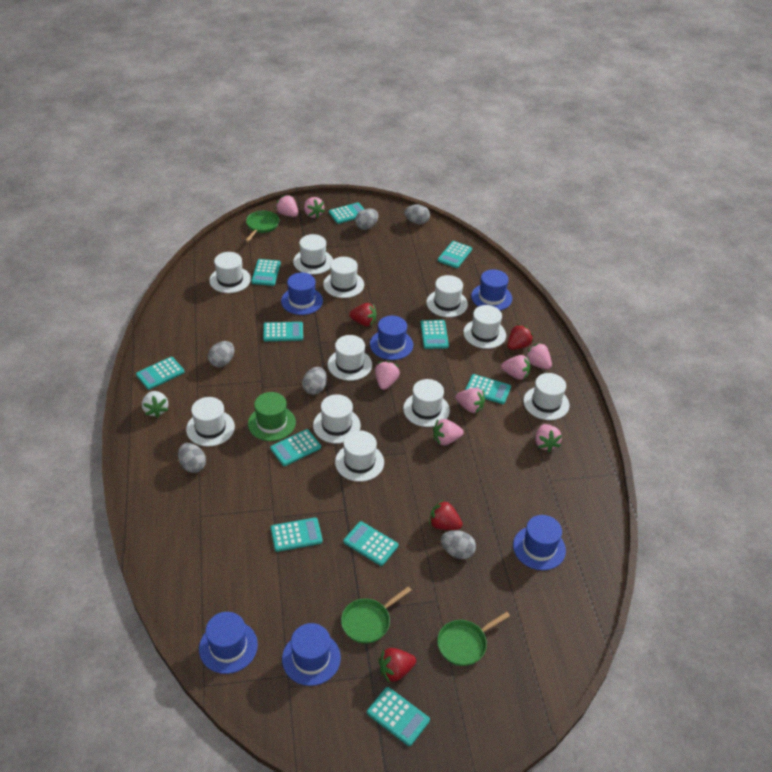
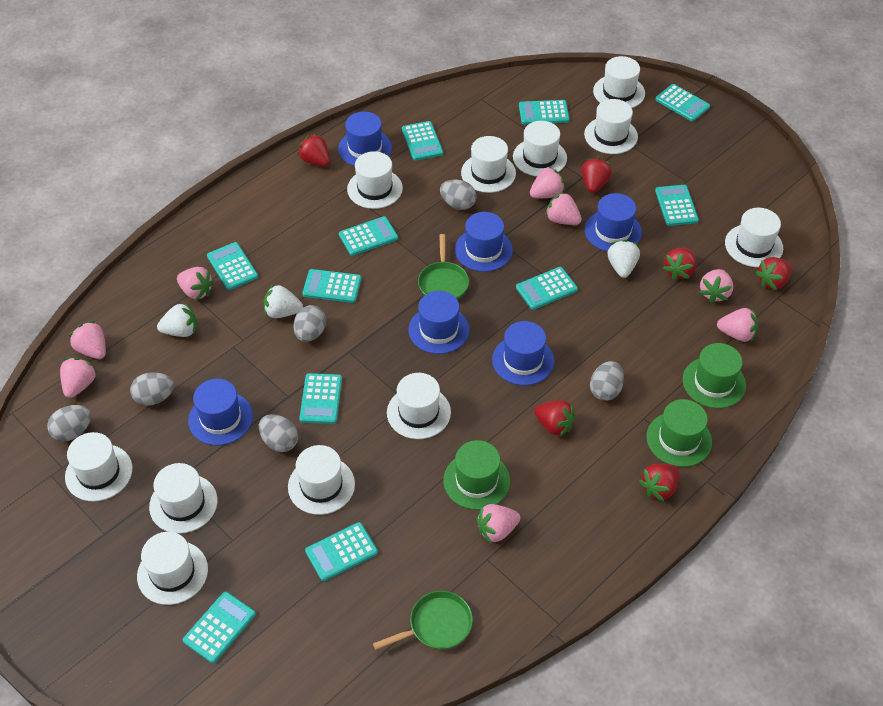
green hat: 1 -> 3
green pan: 3 -> 2
red strawberry: 4 -> 6
white strawberry: 1 -> 3

